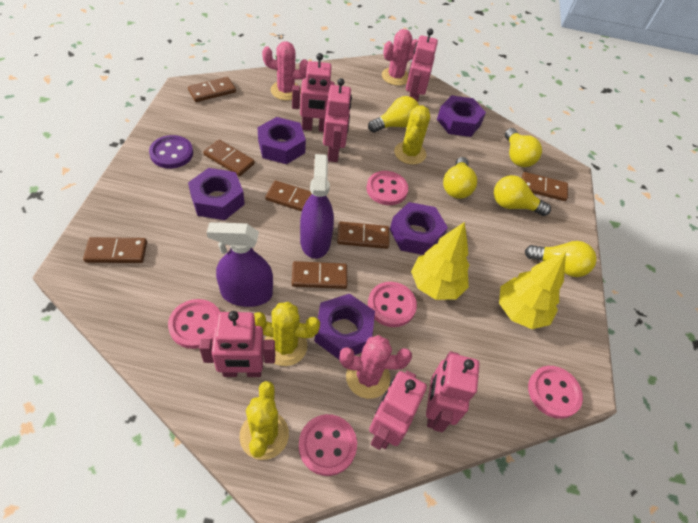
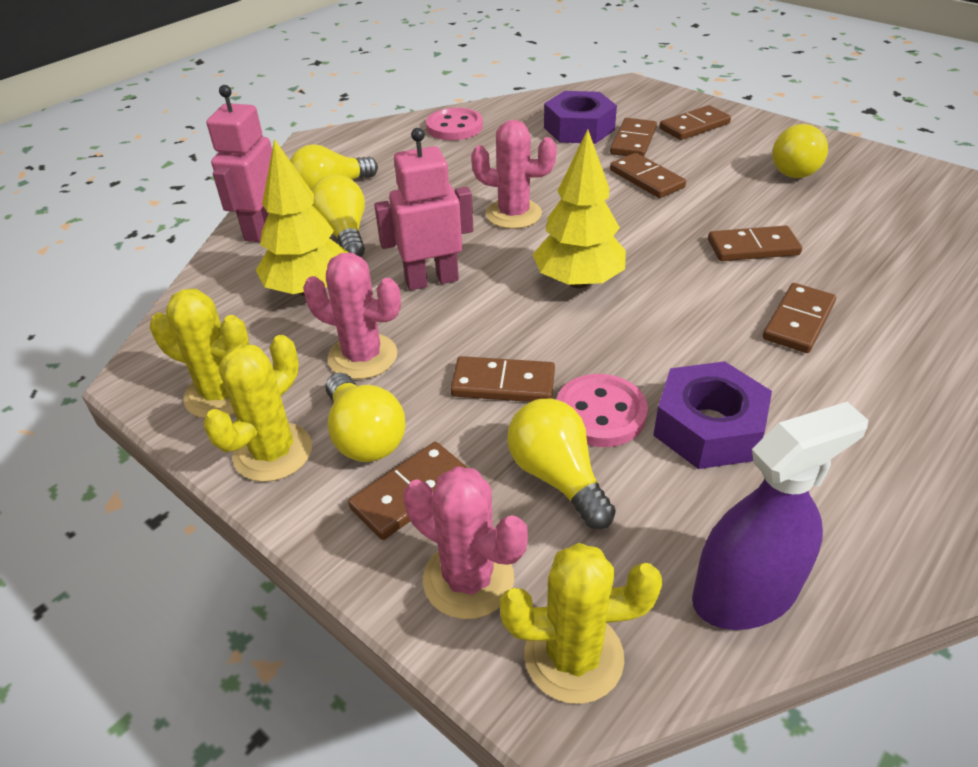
pink button: 5 -> 2
pink robot: 6 -> 2
purple button: 1 -> 0
purple nut: 5 -> 2
purple spray bottle: 2 -> 1

